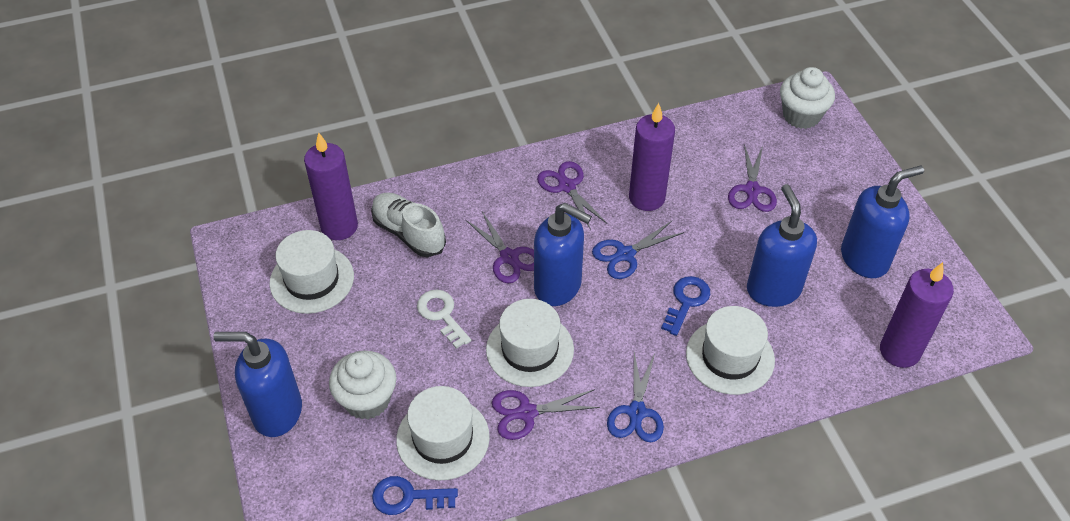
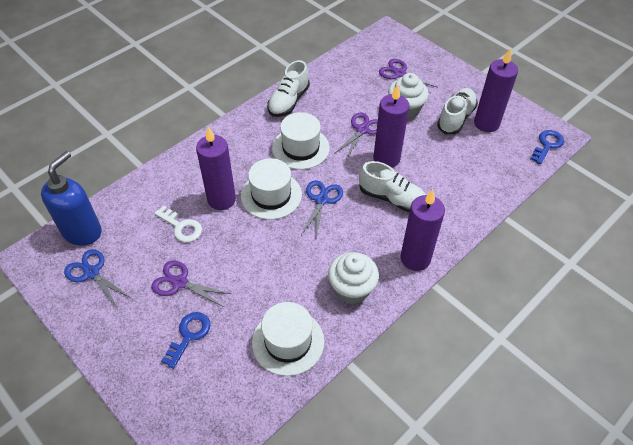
blue soap dispenser: 4 -> 1
purple candle: 3 -> 4
purple scissors: 4 -> 3
white hat: 4 -> 3
white shoe: 1 -> 3

